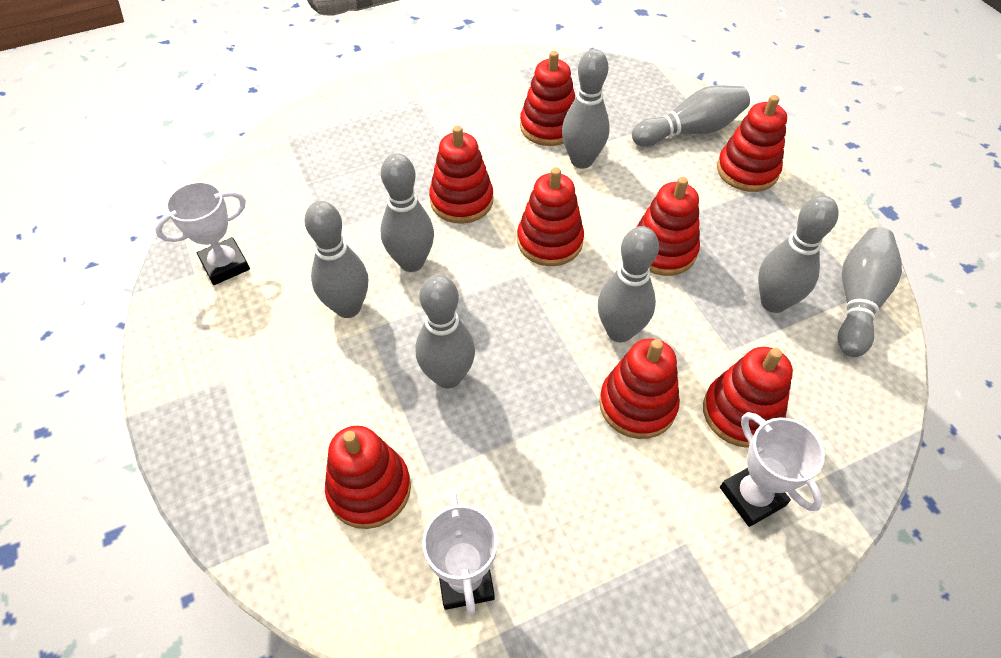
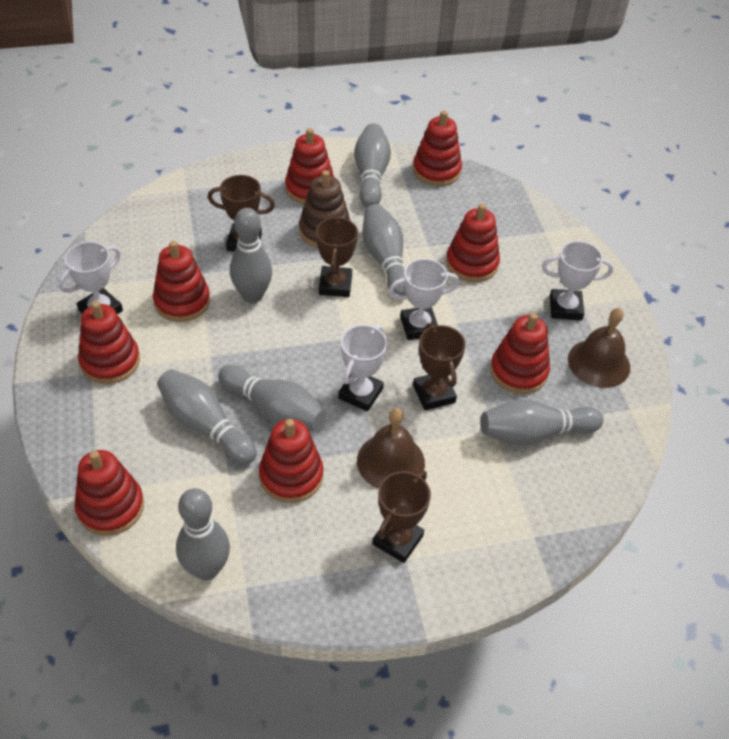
brown bell: 0 -> 2
brown stacking toy: 0 -> 1
brown trophy: 0 -> 4
grey bowling pin: 8 -> 7
white trophy: 3 -> 4

